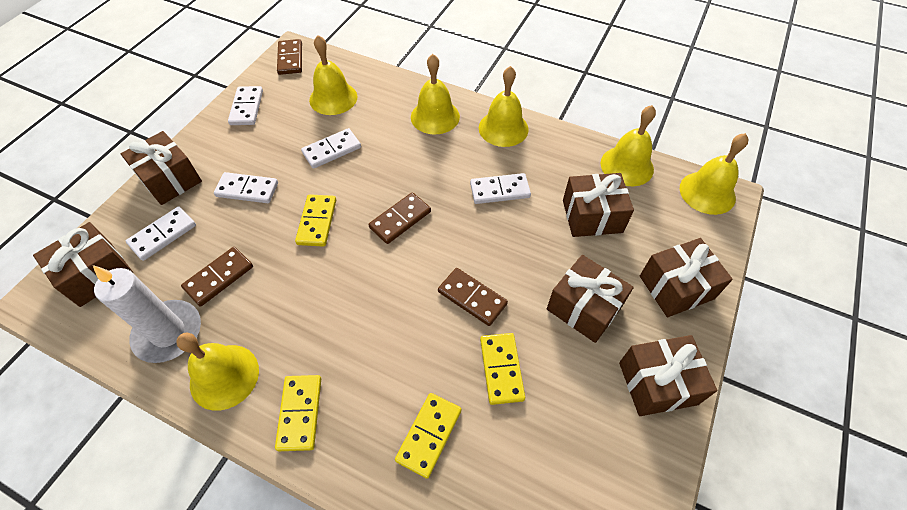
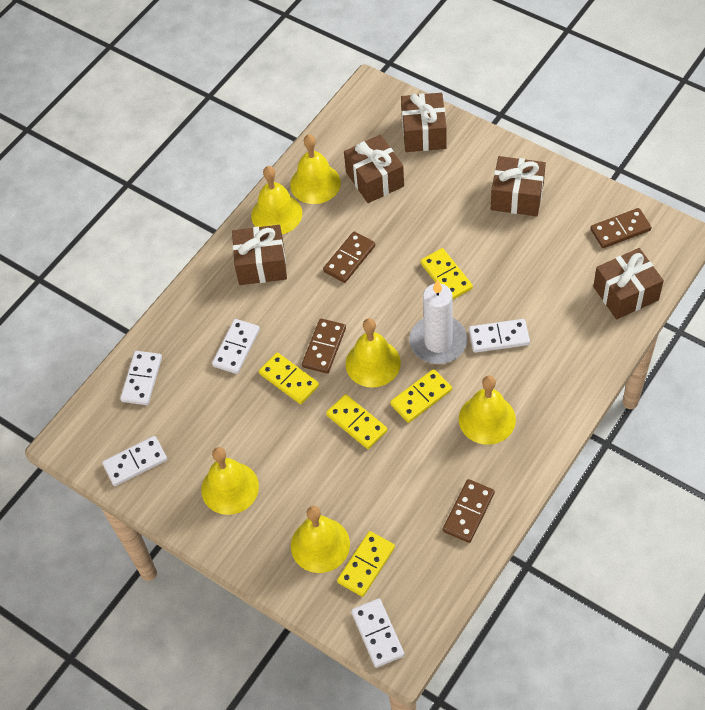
brown gift: 6 -> 5
yellow domino: 4 -> 5

